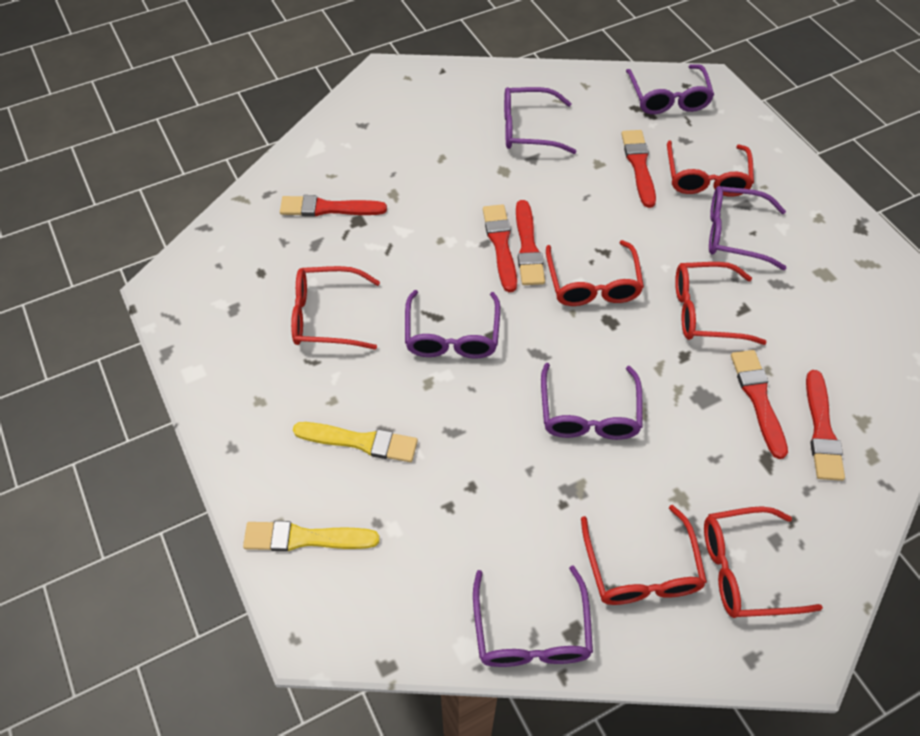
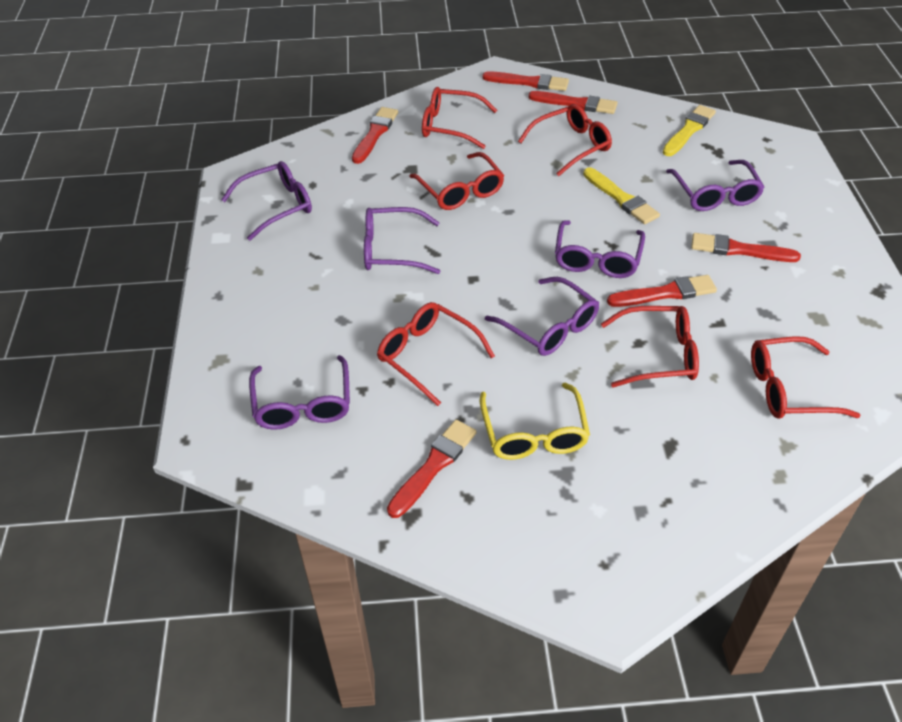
yellow glasses: 0 -> 1

